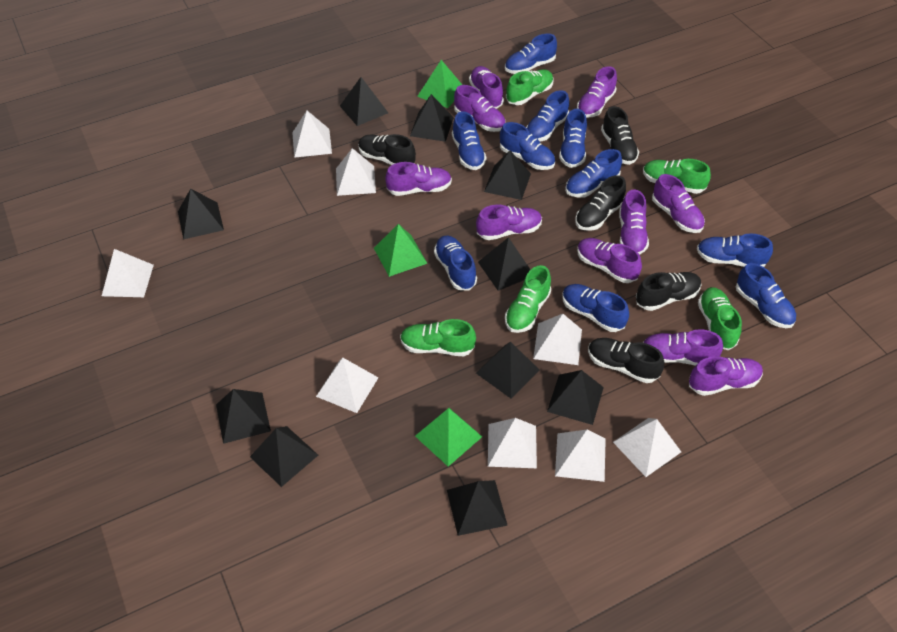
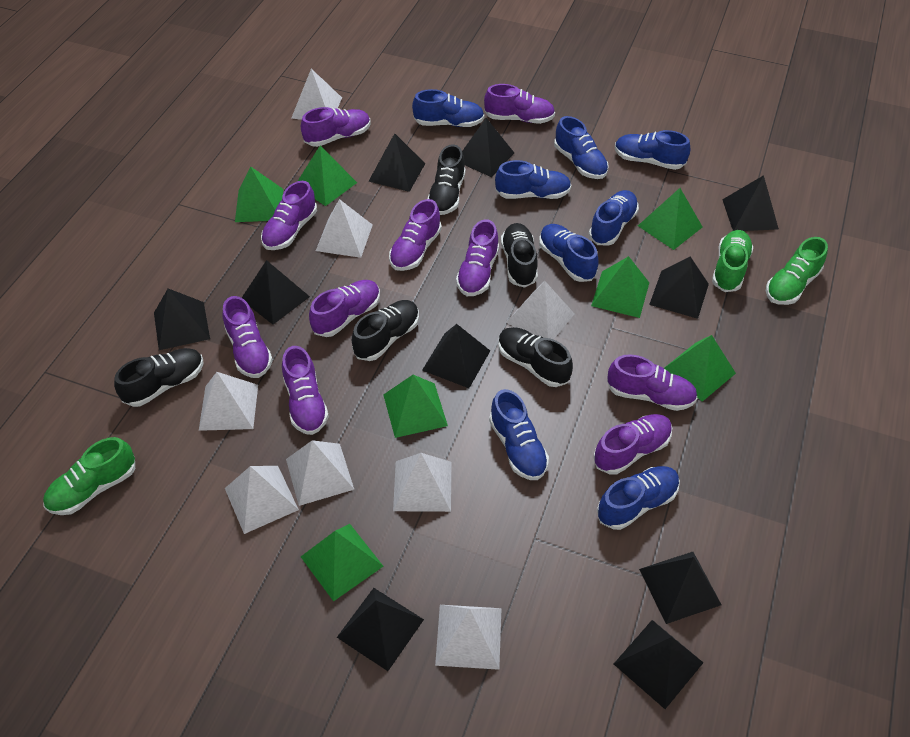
blue shoe: 10 -> 8
green pyramid: 3 -> 7
green shoe: 5 -> 3

